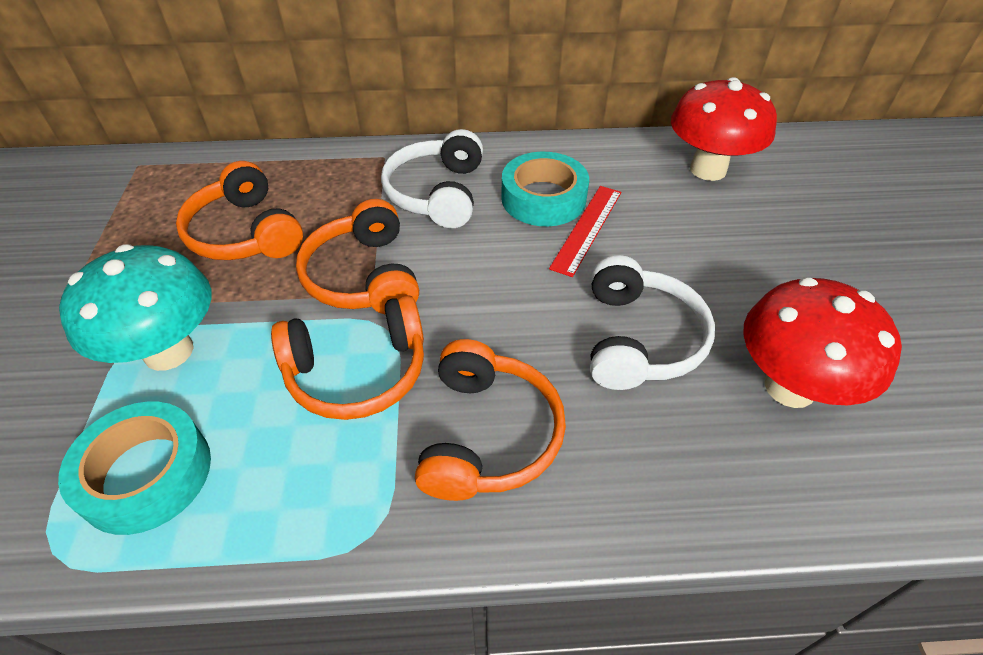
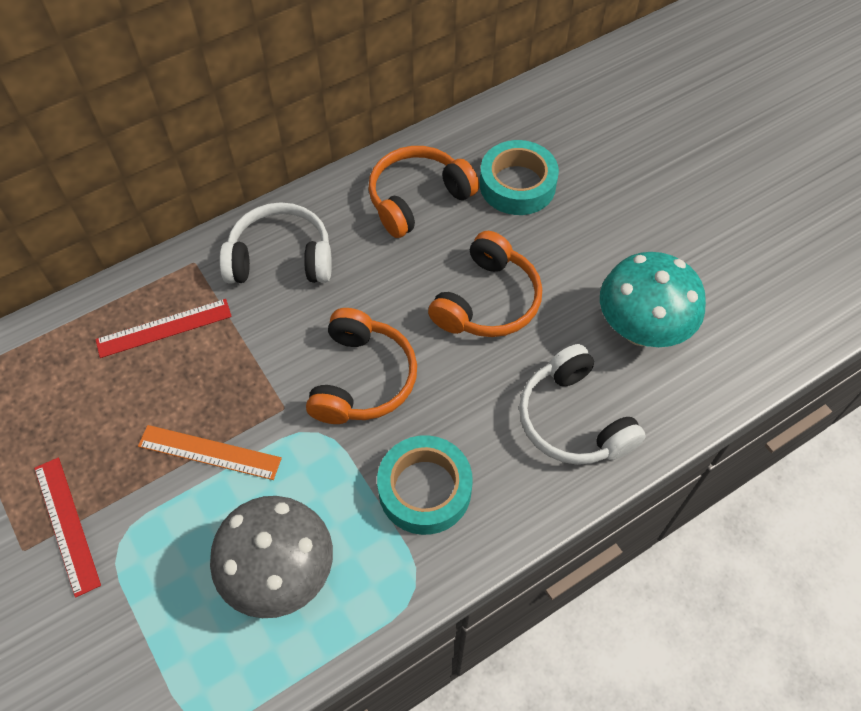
grey mushroom: 0 -> 1
orange headphones: 4 -> 3
orange ruler: 0 -> 1
red mushroom: 2 -> 0
red ruler: 1 -> 2

